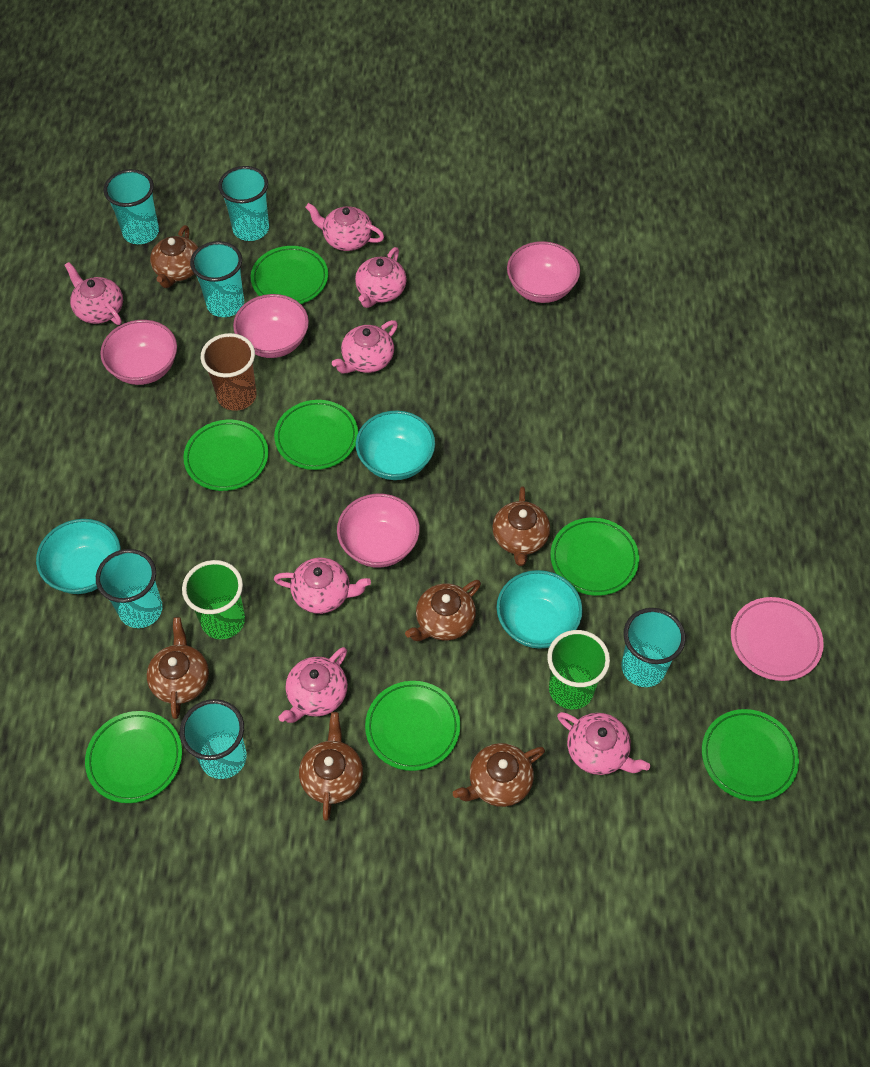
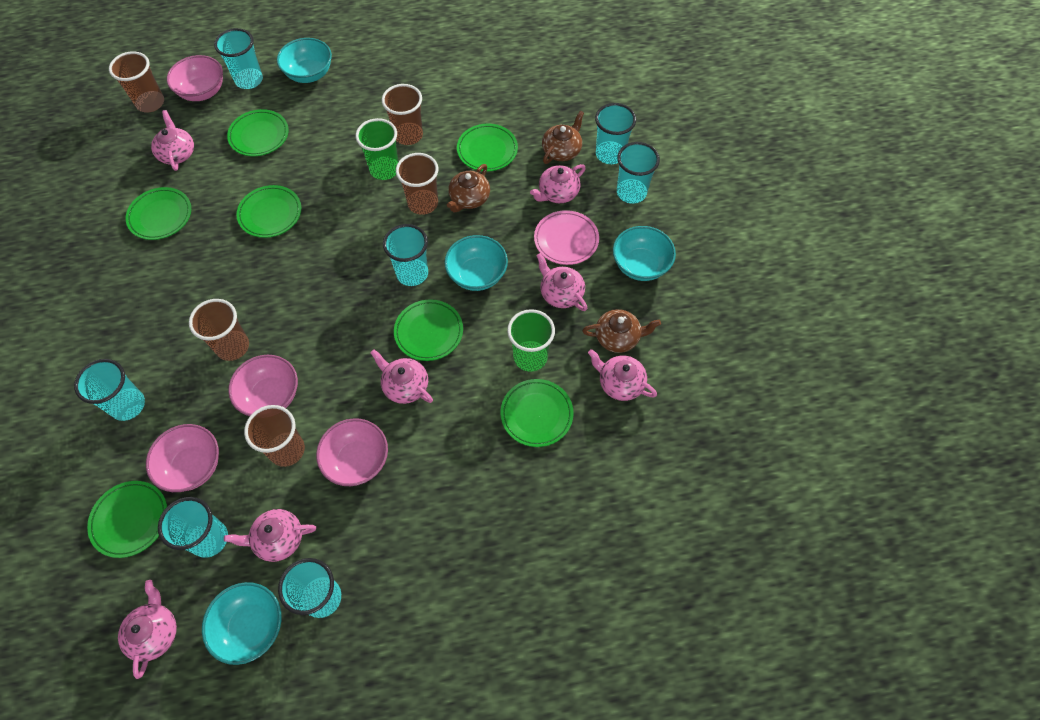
brown cup: 1 -> 5
brown teapot: 6 -> 3
turquoise bowl: 3 -> 4
turquoise cup: 6 -> 7

